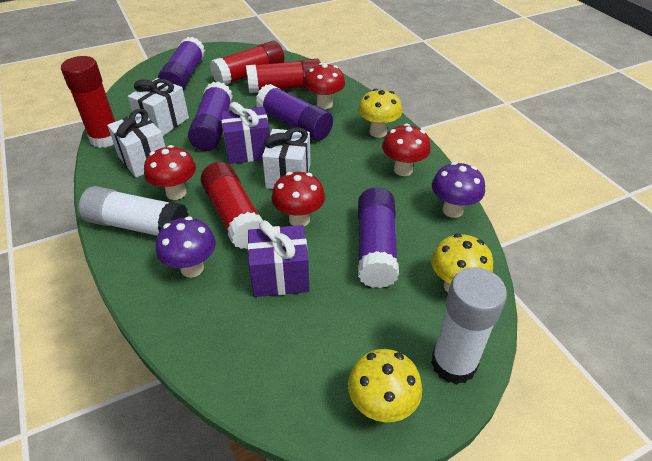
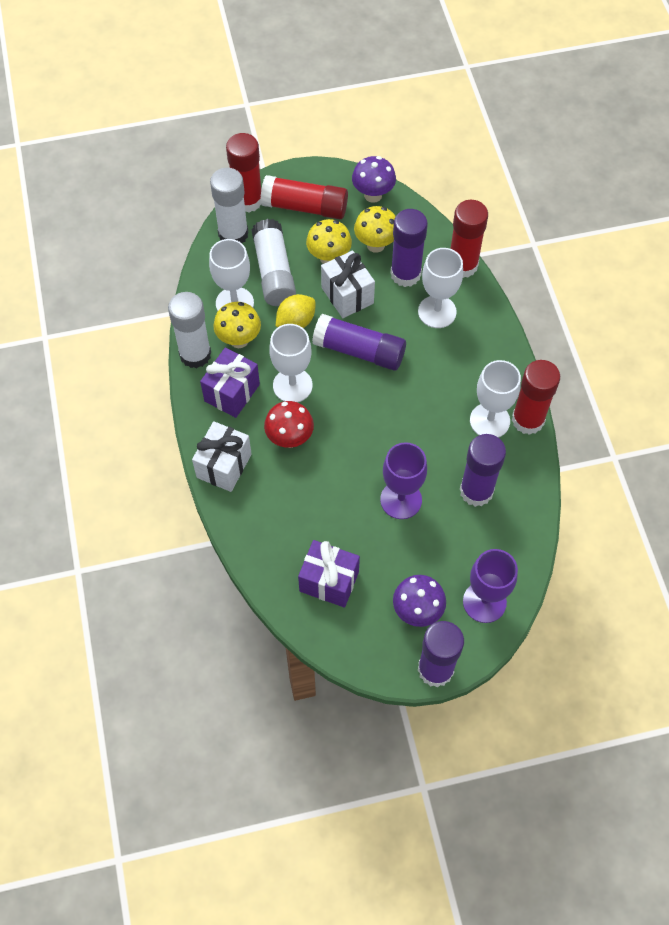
purple goblet: 0 -> 2
red mushroom: 4 -> 1
white gift: 3 -> 2
white glue stick: 2 -> 3
white goblet: 0 -> 4
yellow lemon: 0 -> 1

